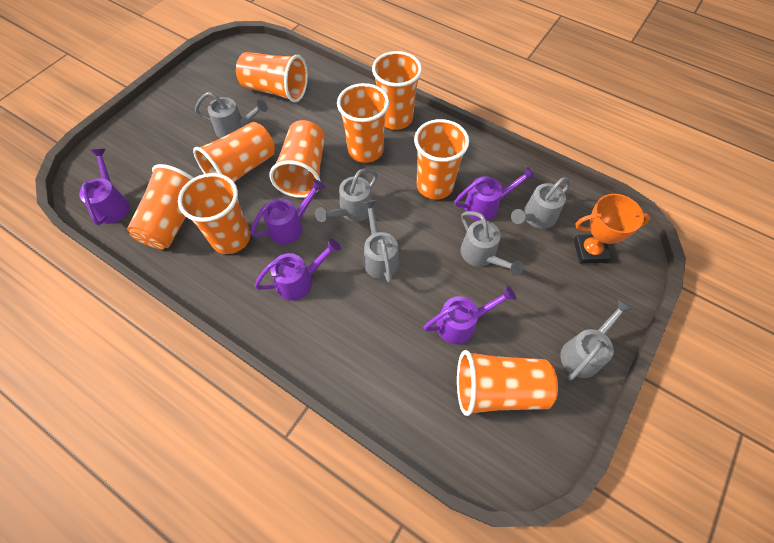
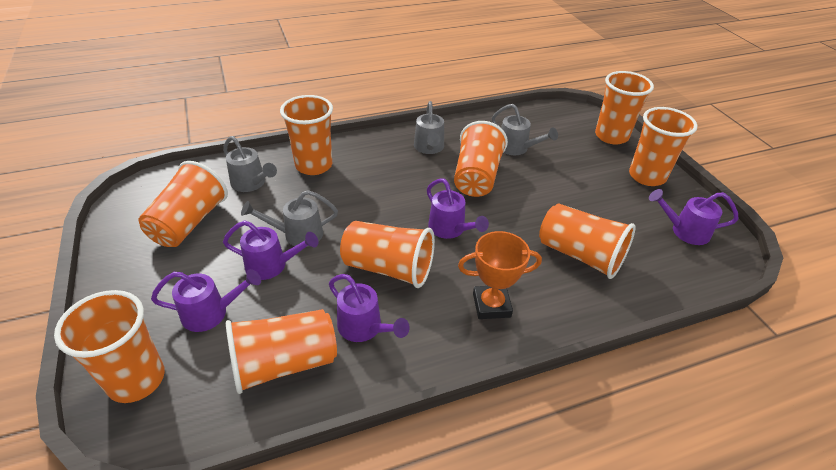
grey watering can: 6 -> 4

